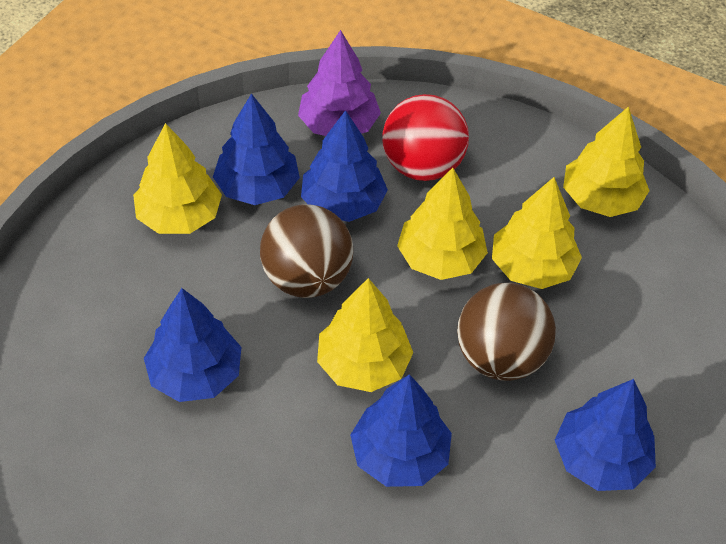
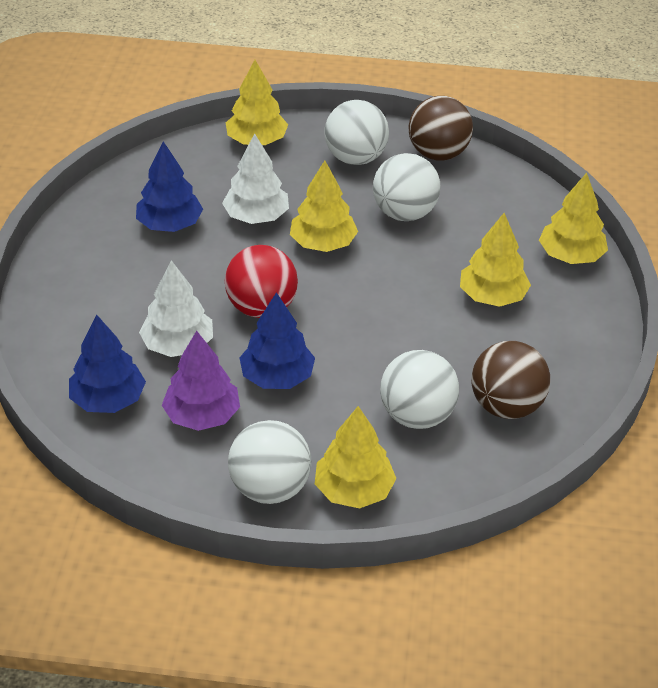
blue tree: 5 -> 3
white ball: 0 -> 4
white tree: 0 -> 2

